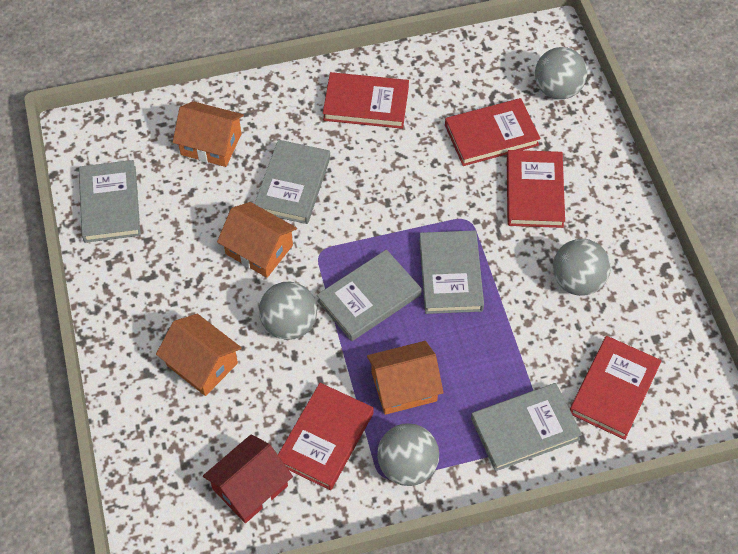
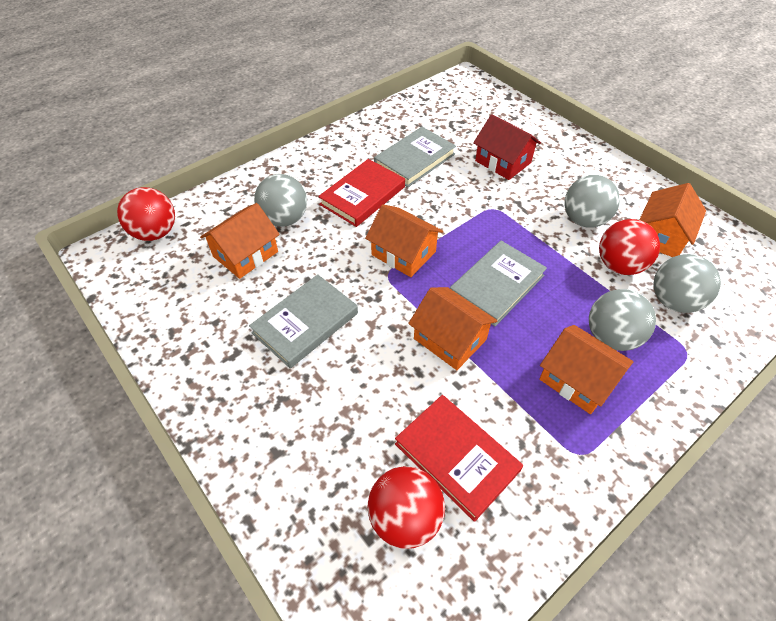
grey book: 5 -> 3
orange house: 4 -> 5
red ball: 0 -> 3
red book: 5 -> 2

